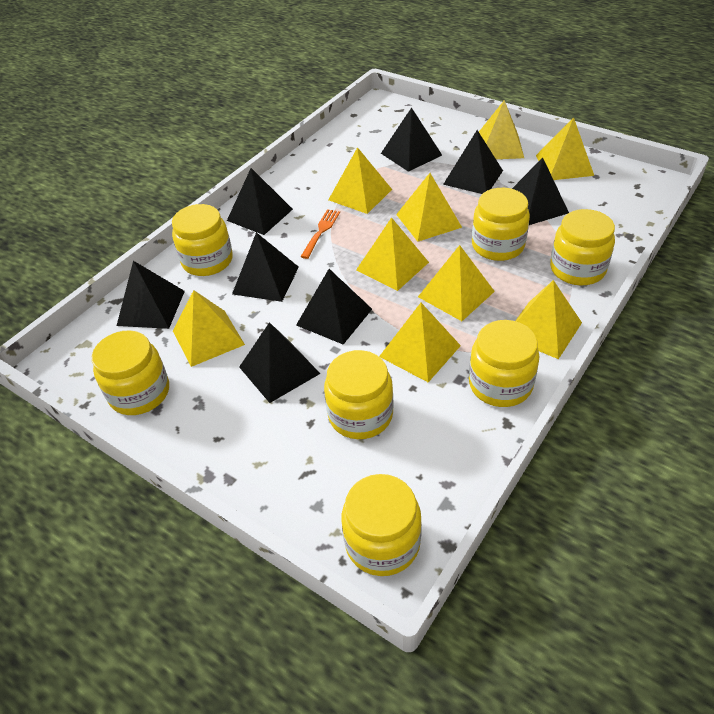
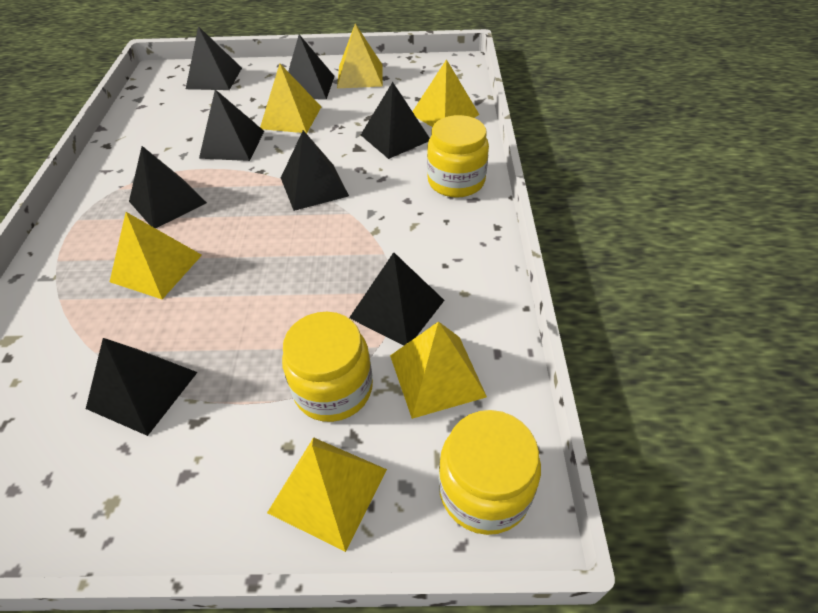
orange fork: 1 -> 0
yellow jar: 7 -> 3
yellow pyramid: 9 -> 6

